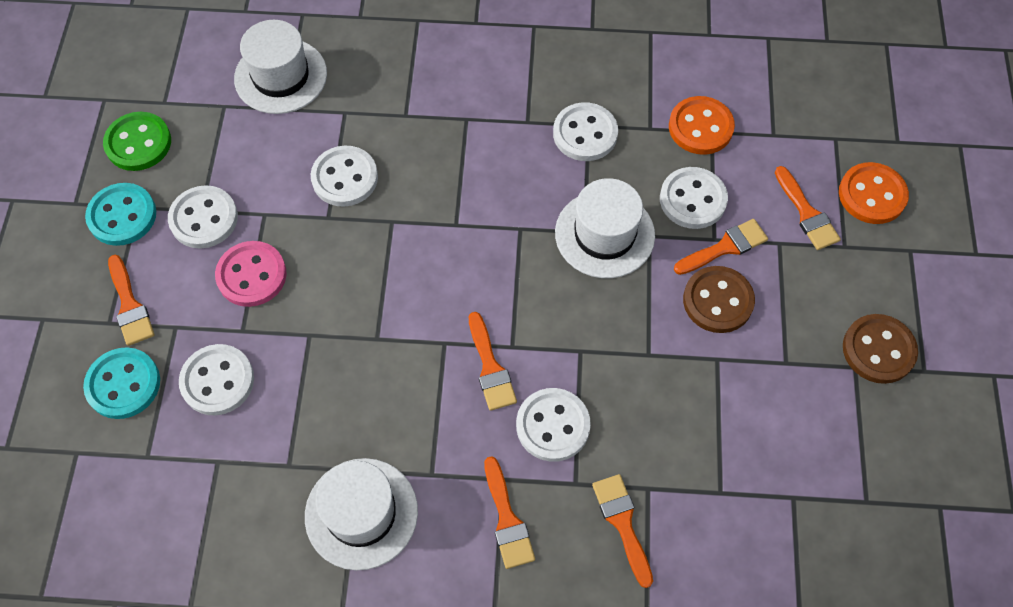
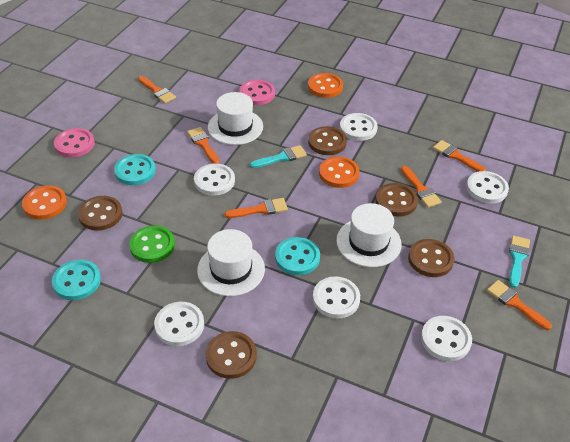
brown button: 2 -> 5
orange button: 2 -> 3
pink button: 1 -> 2
turquoise brush: 0 -> 2
turquoise button: 2 -> 3

